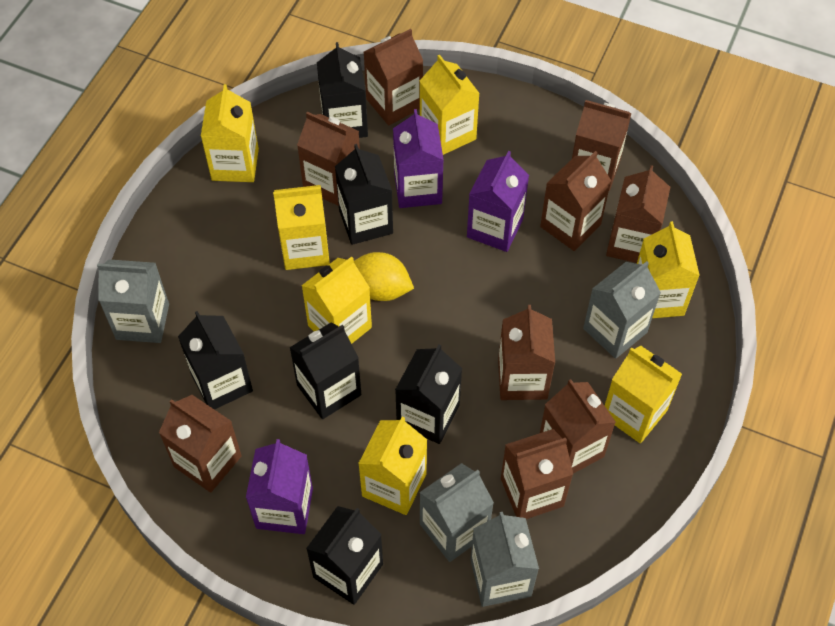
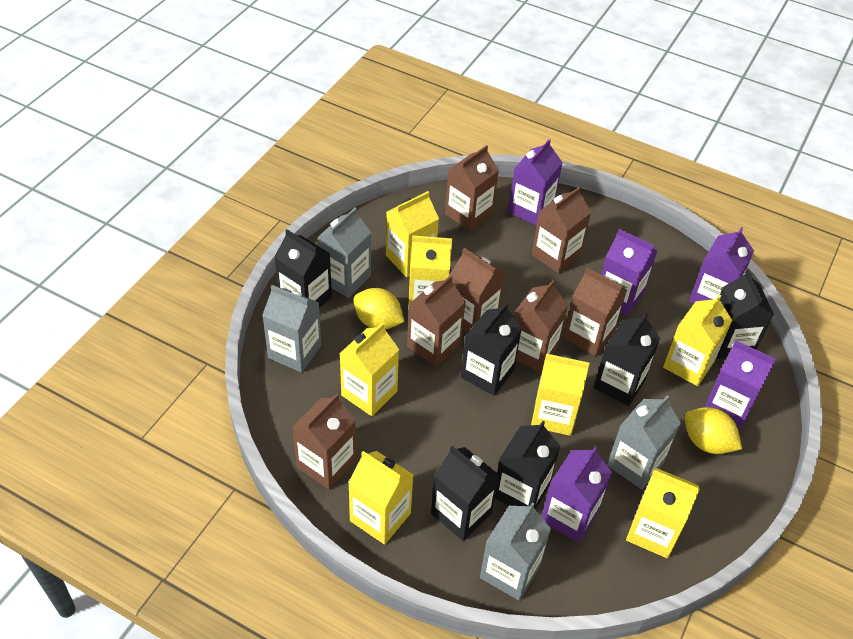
brown carton: 9 -> 7
purple carton: 3 -> 5
yellow lemon: 1 -> 2

